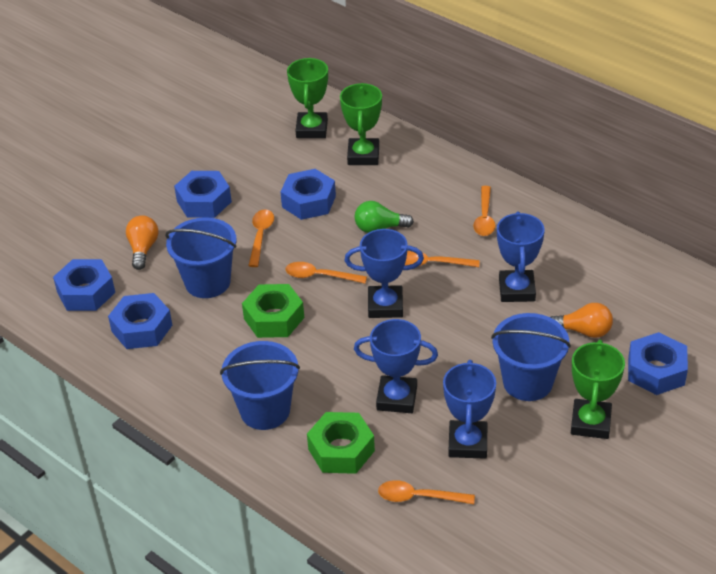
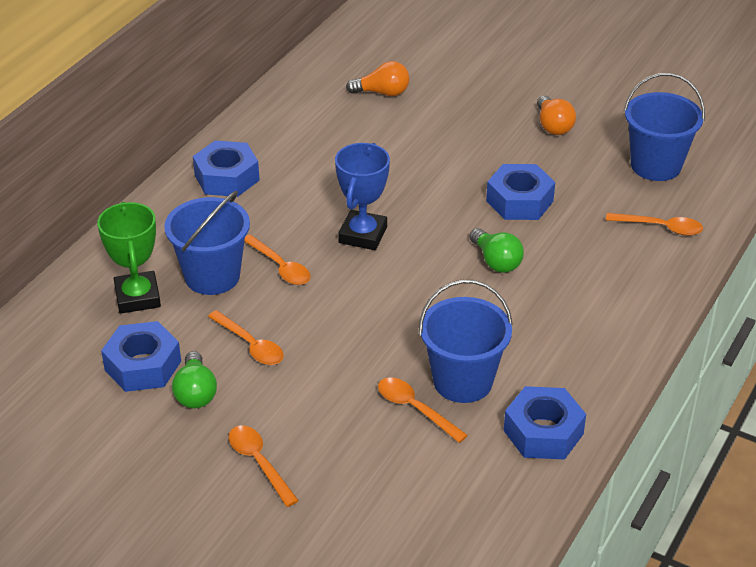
blue nut: 5 -> 4
blue trophy: 4 -> 1
green light bulb: 1 -> 2
green nut: 2 -> 0
green trophy: 3 -> 1

